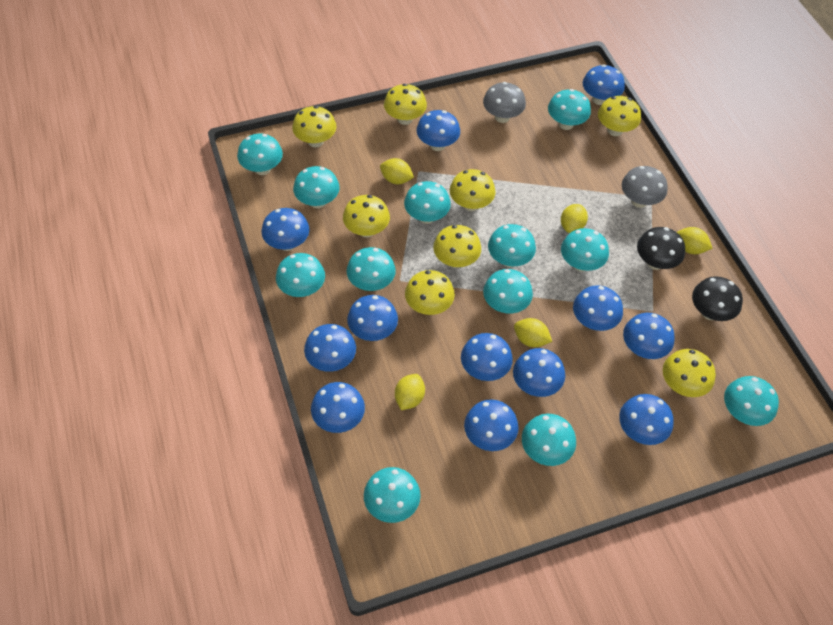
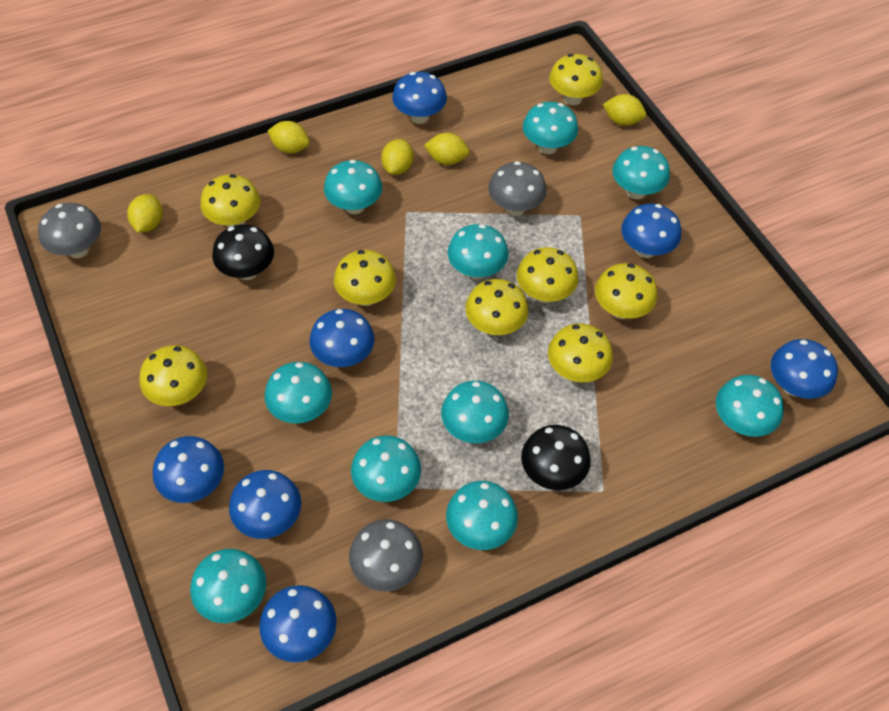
blue mushroom: 12 -> 7
grey mushroom: 2 -> 3
turquoise mushroom: 12 -> 10

